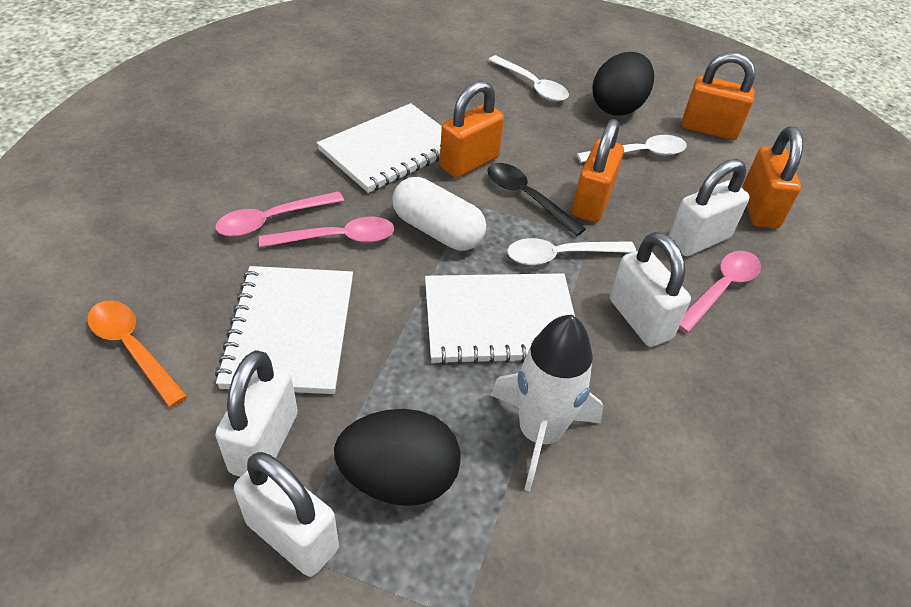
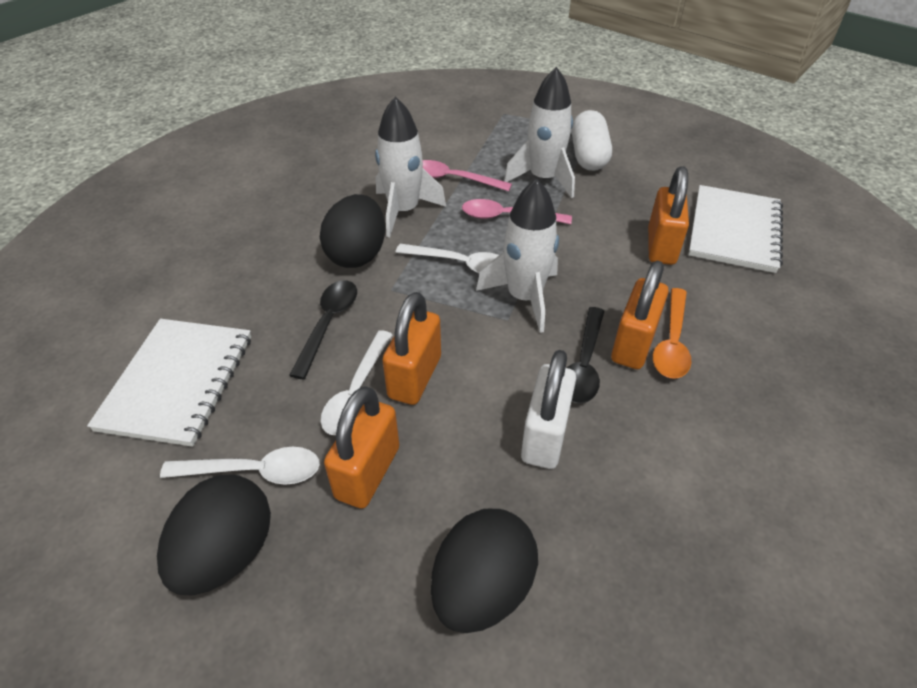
black egg: 2 -> 3
black spoon: 1 -> 2
pink spoon: 3 -> 2
white notebook: 3 -> 2
white padlock: 4 -> 1
white rocket: 1 -> 3

